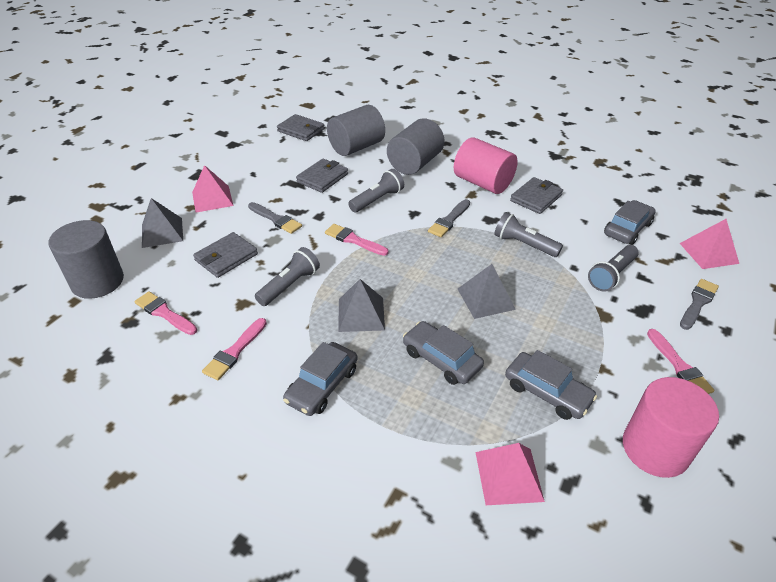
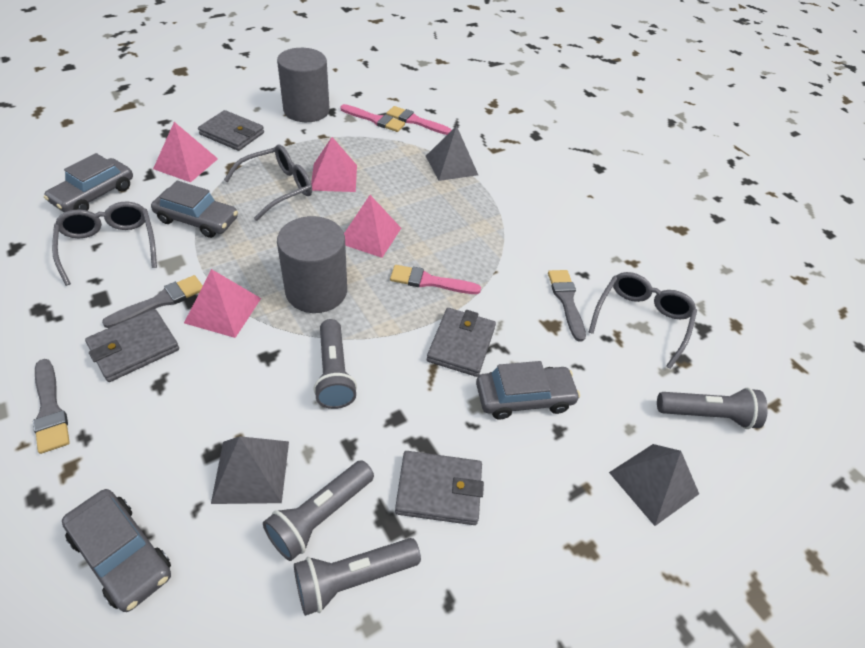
grey cylinder: 3 -> 2
grey glasses: 0 -> 3
pink brush: 4 -> 3
pink cylinder: 2 -> 0
pink pyramid: 3 -> 4

